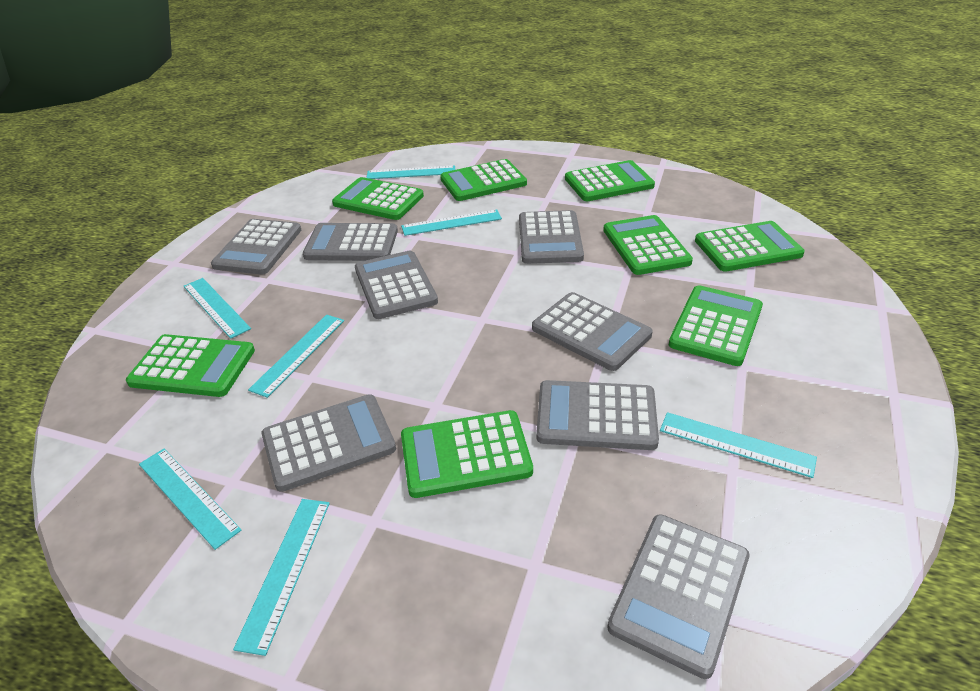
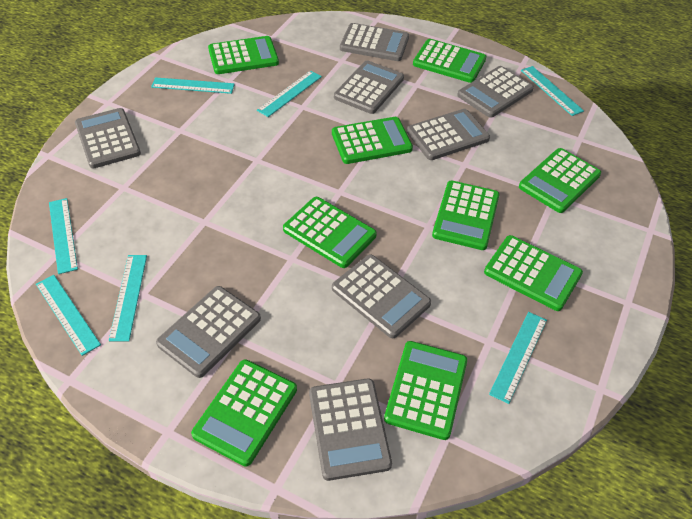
green calculator: 8 -> 9

